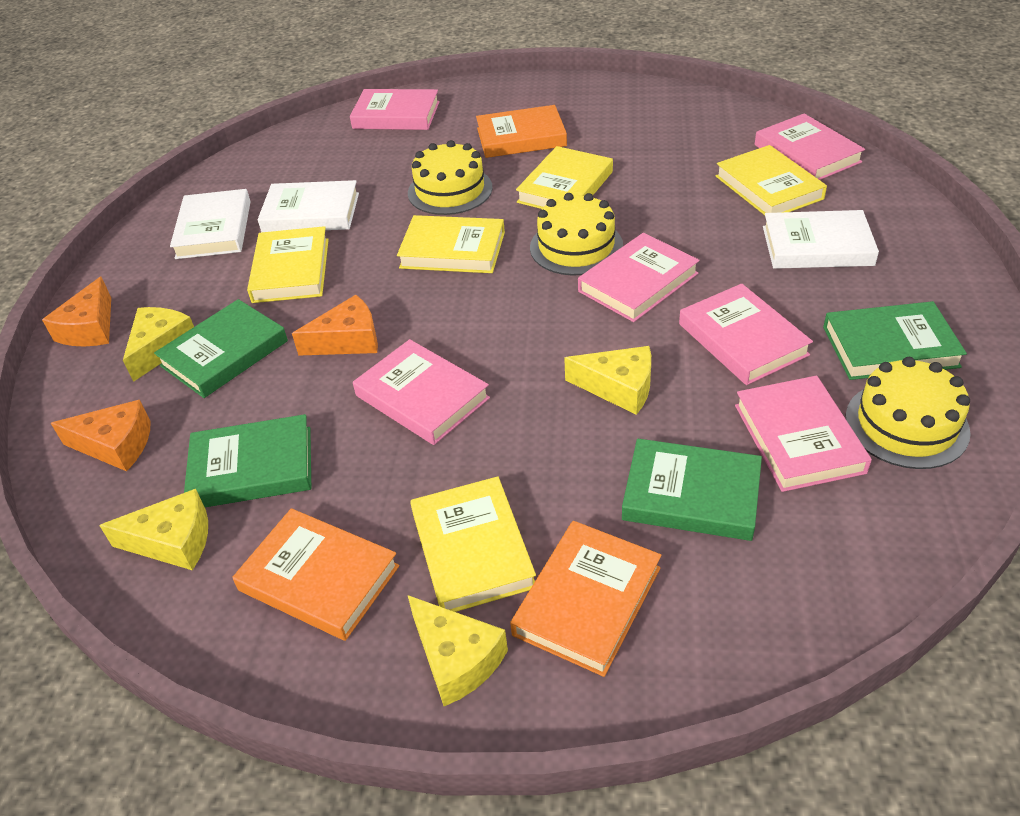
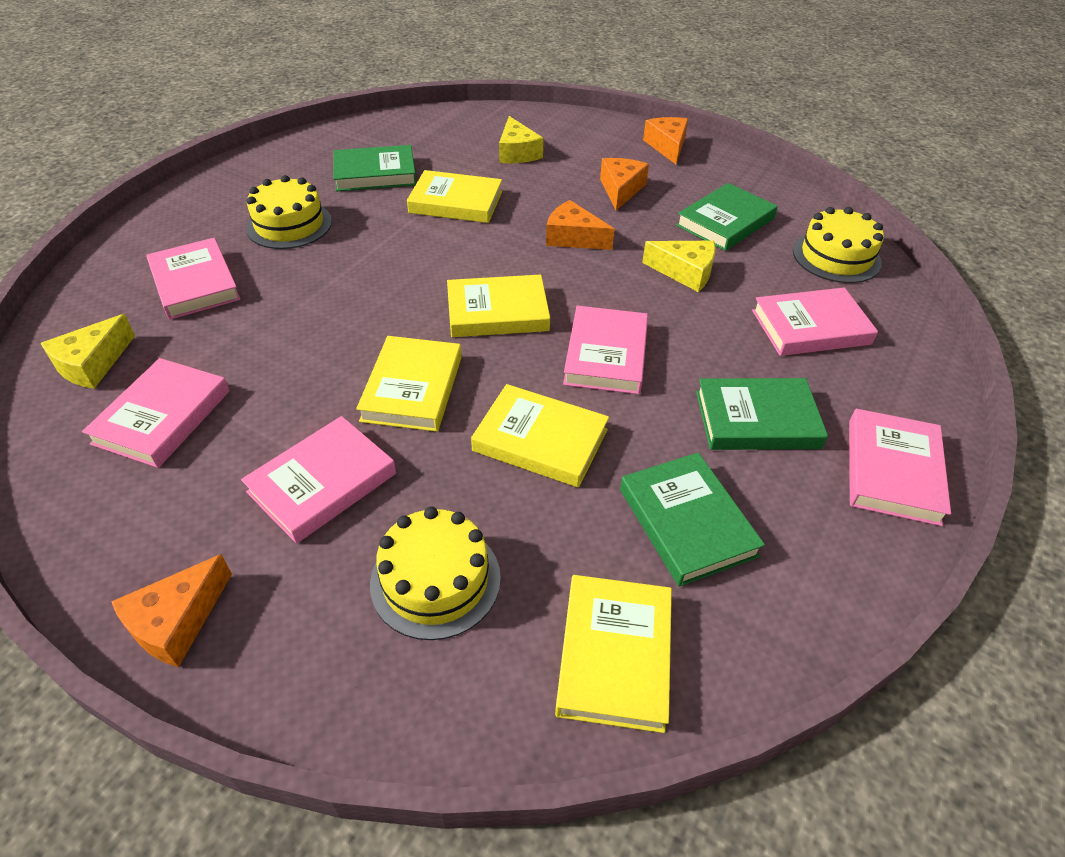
orange book: 3 -> 0
orange cheese: 3 -> 4
white book: 3 -> 0
yellow cheese: 4 -> 3

